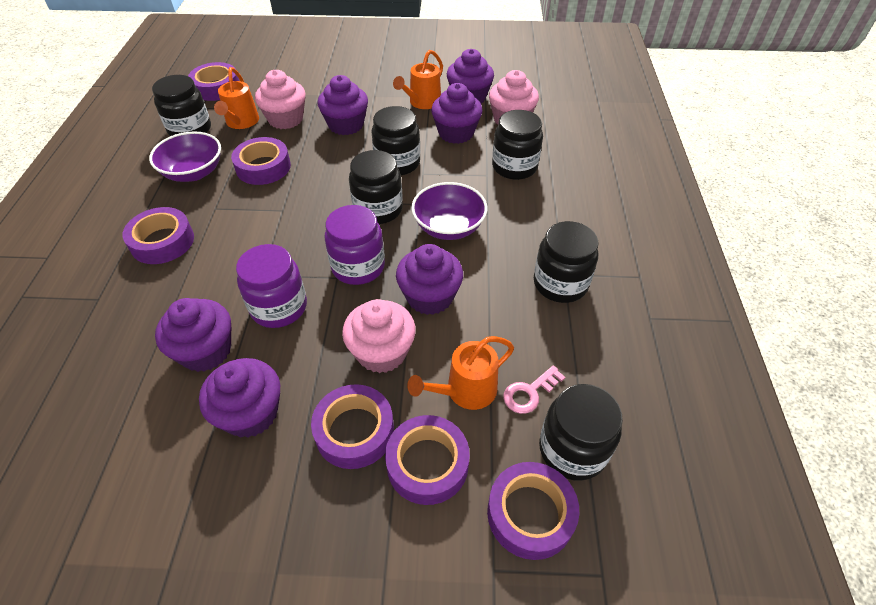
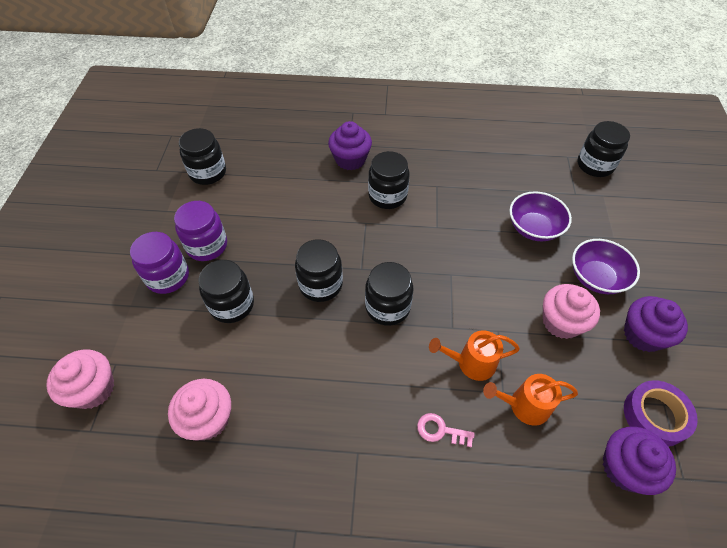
orange watering can: 3 -> 2
purple cupcake: 6 -> 3
purple tape: 6 -> 1

